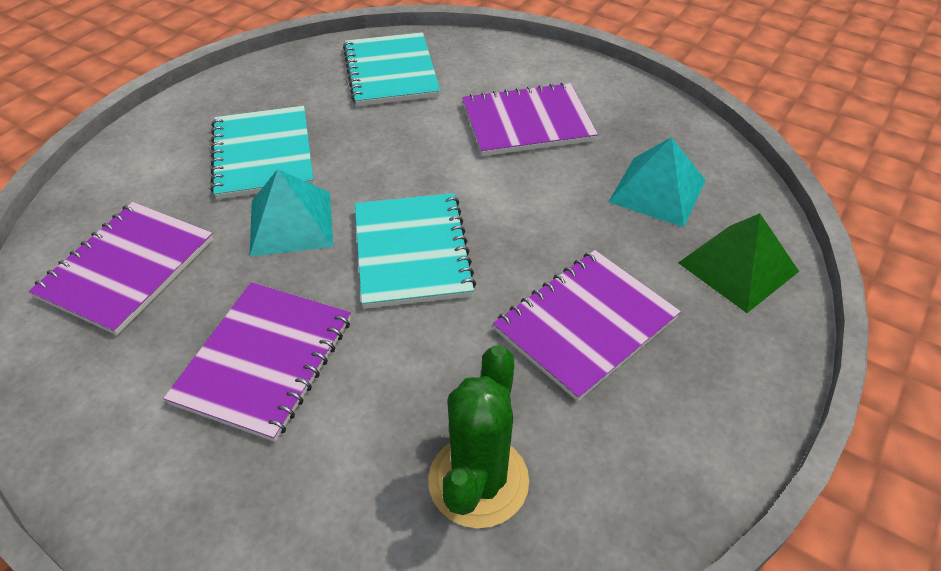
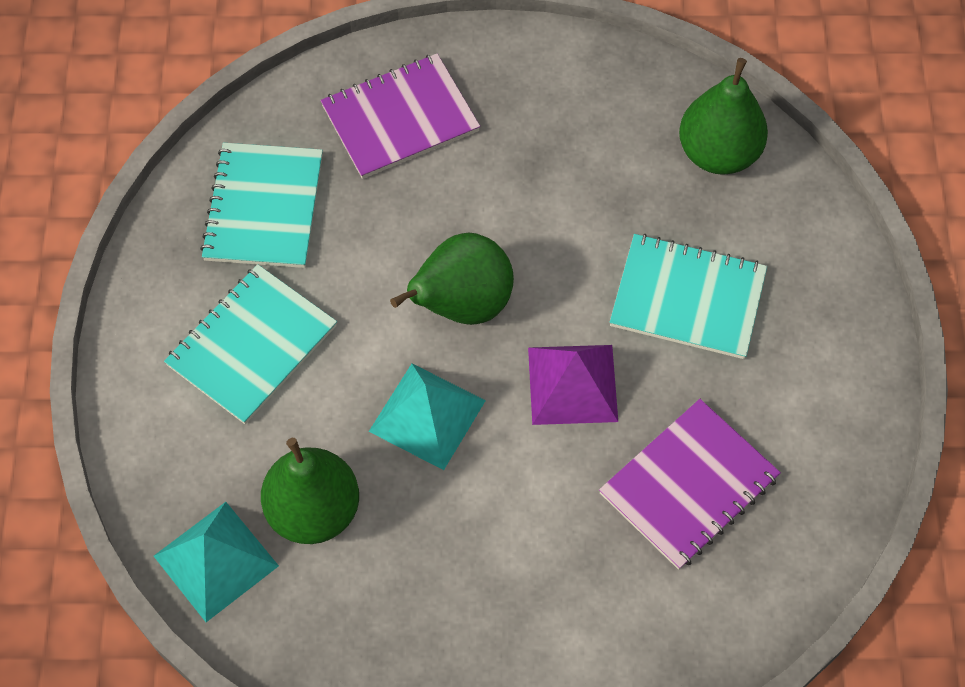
green cactus: 1 -> 0
green pear: 0 -> 3
green pyramid: 1 -> 0
purple notebook: 4 -> 2
purple pyramid: 0 -> 1

